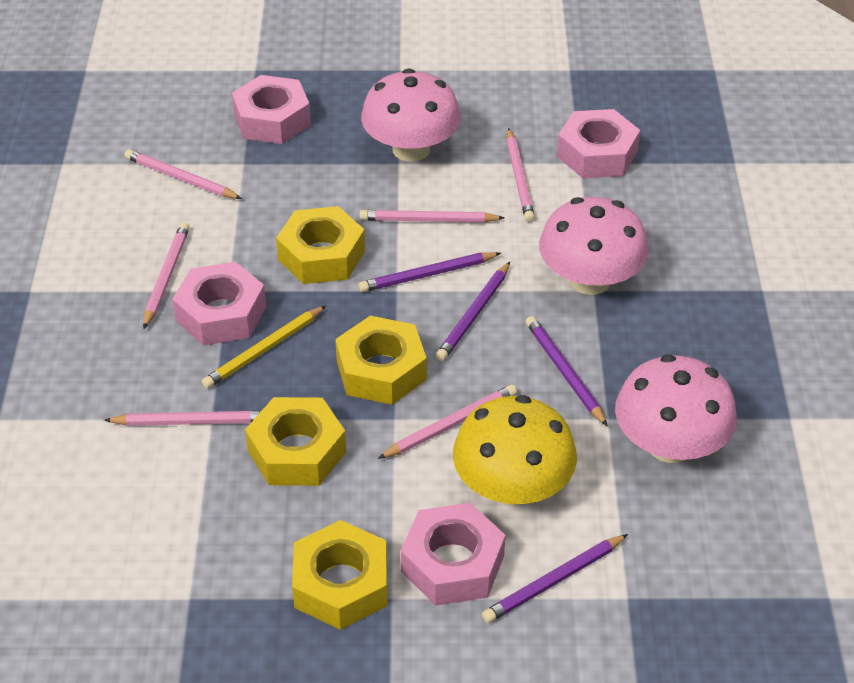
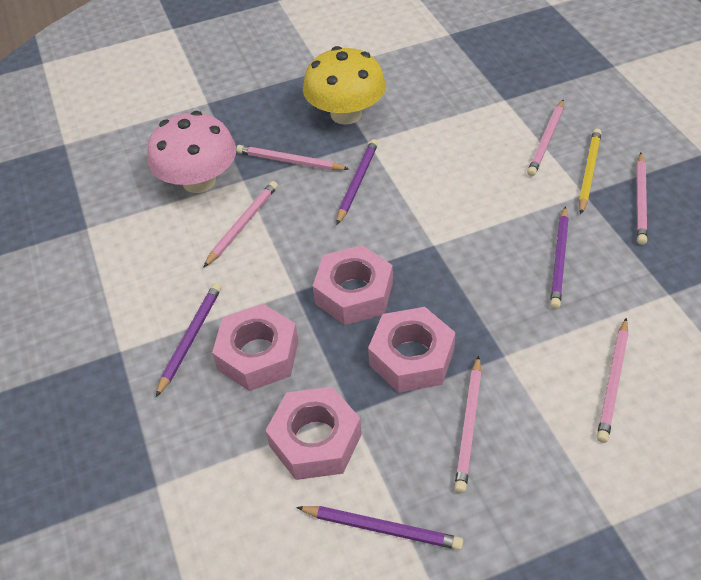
pink mushroom: 3 -> 1
yellow nut: 4 -> 0

